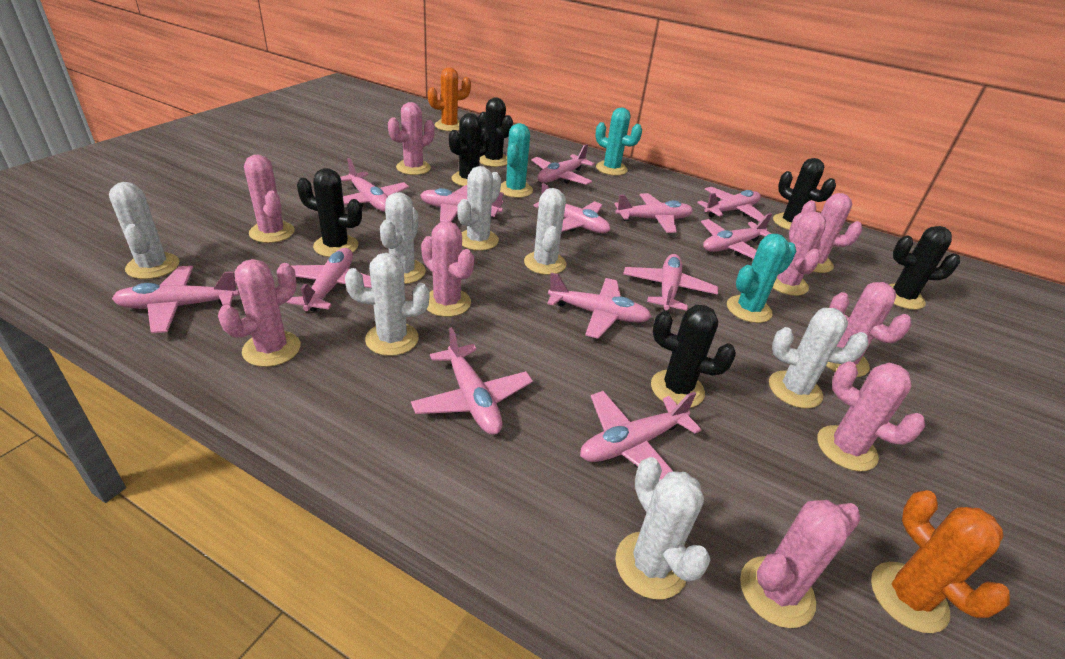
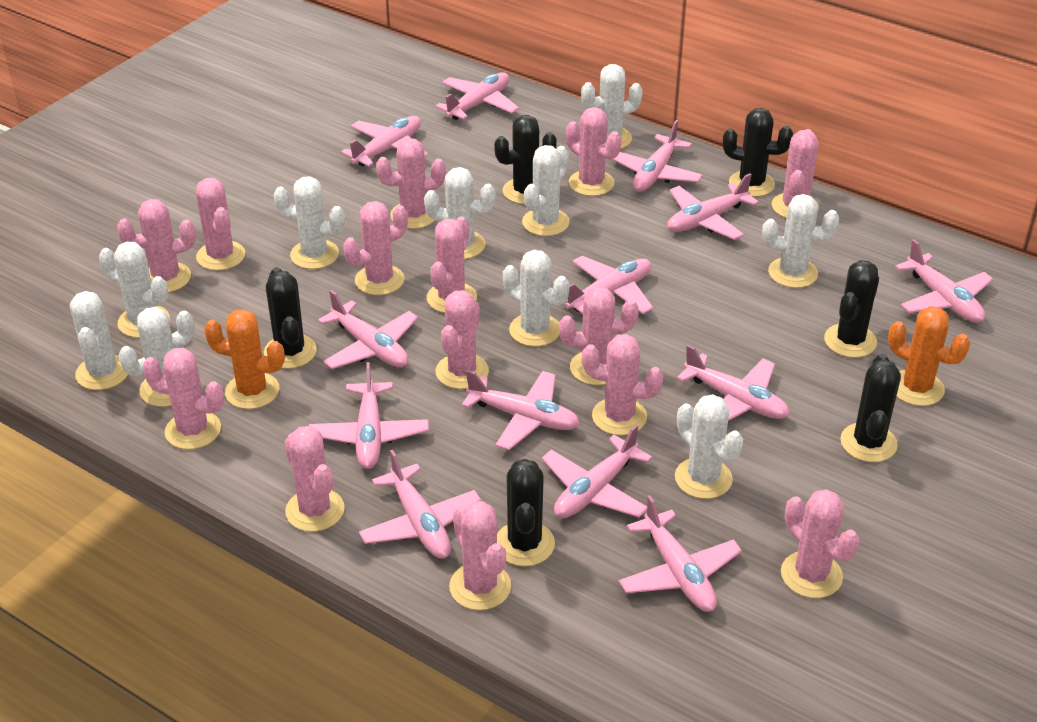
pink cactus: 9 -> 14
turquoise cactus: 3 -> 0
white cactus: 7 -> 10

